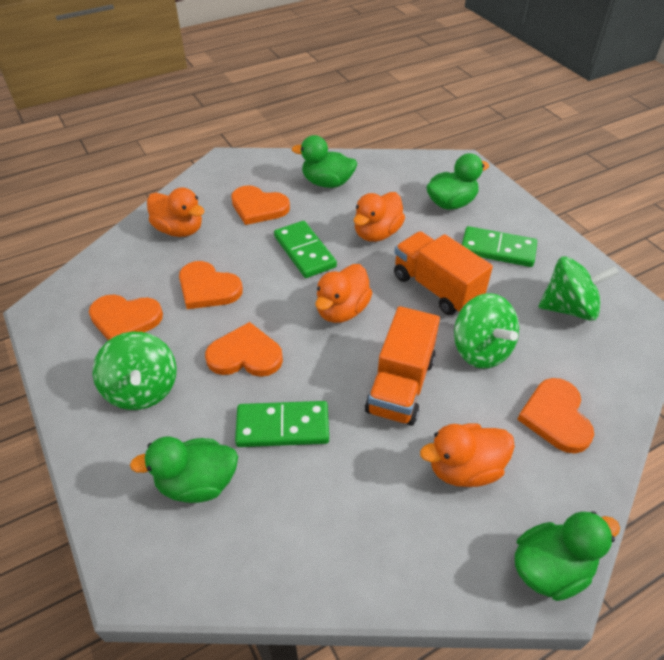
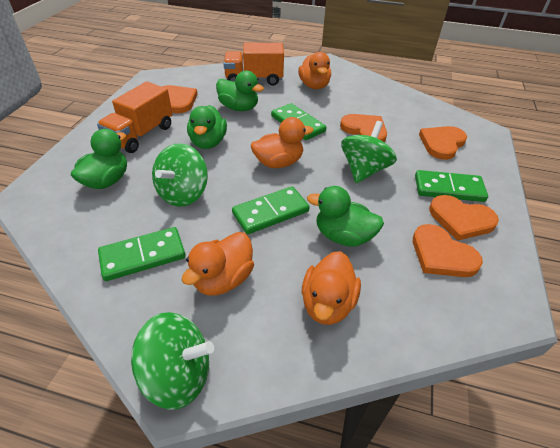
green domino: 3 -> 4

